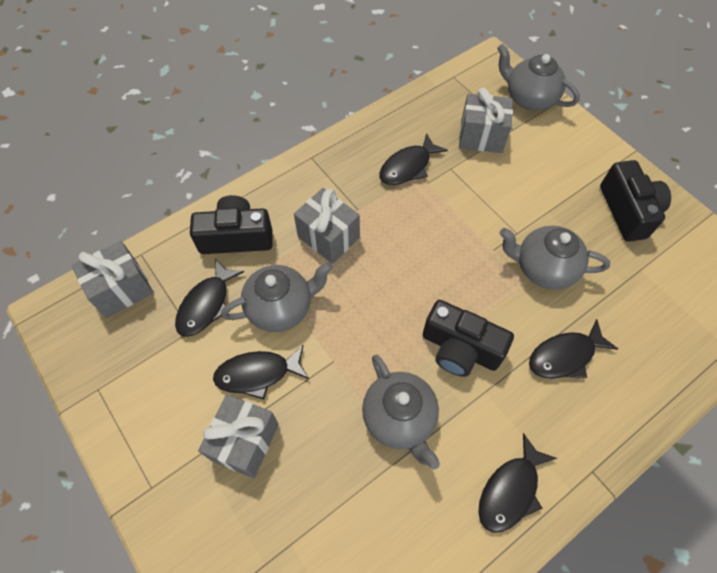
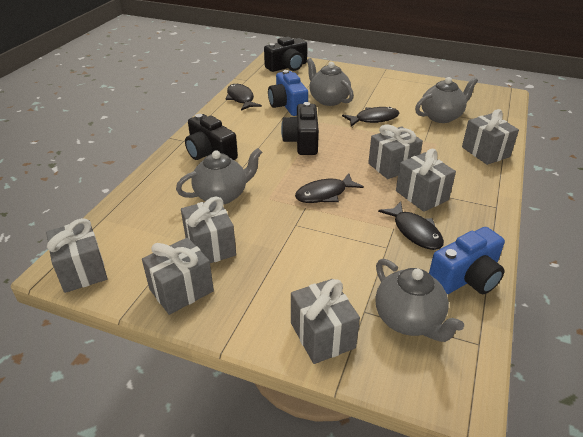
black fish: 5 -> 4
blue camera: 0 -> 2
grey gift: 4 -> 7

